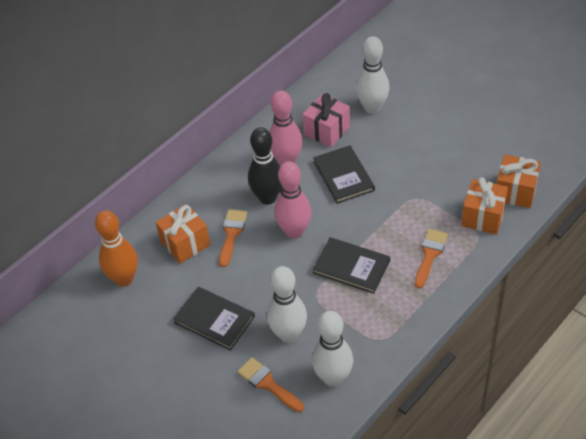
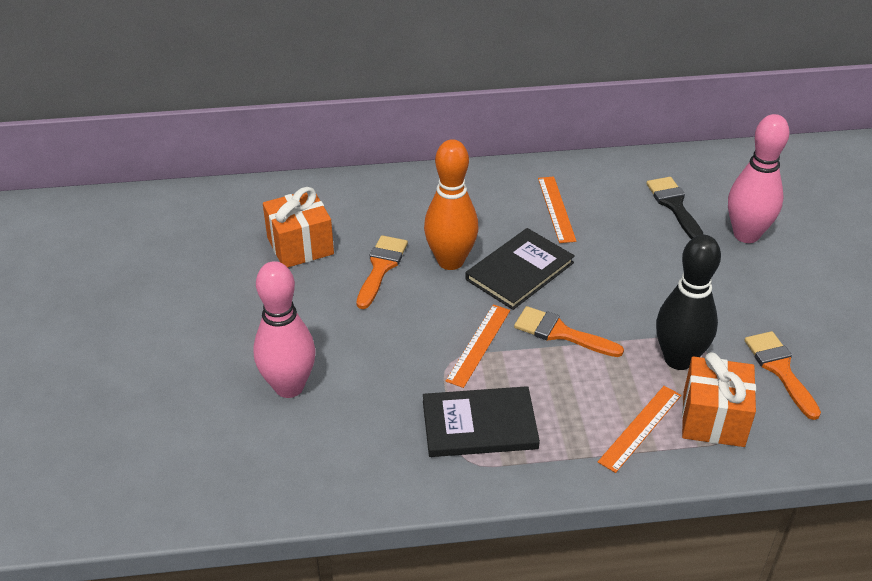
black book: 3 -> 2
black brush: 0 -> 1
orange gift: 3 -> 2
orange ruler: 0 -> 3
pink gift: 1 -> 0
white bowling pin: 3 -> 0

